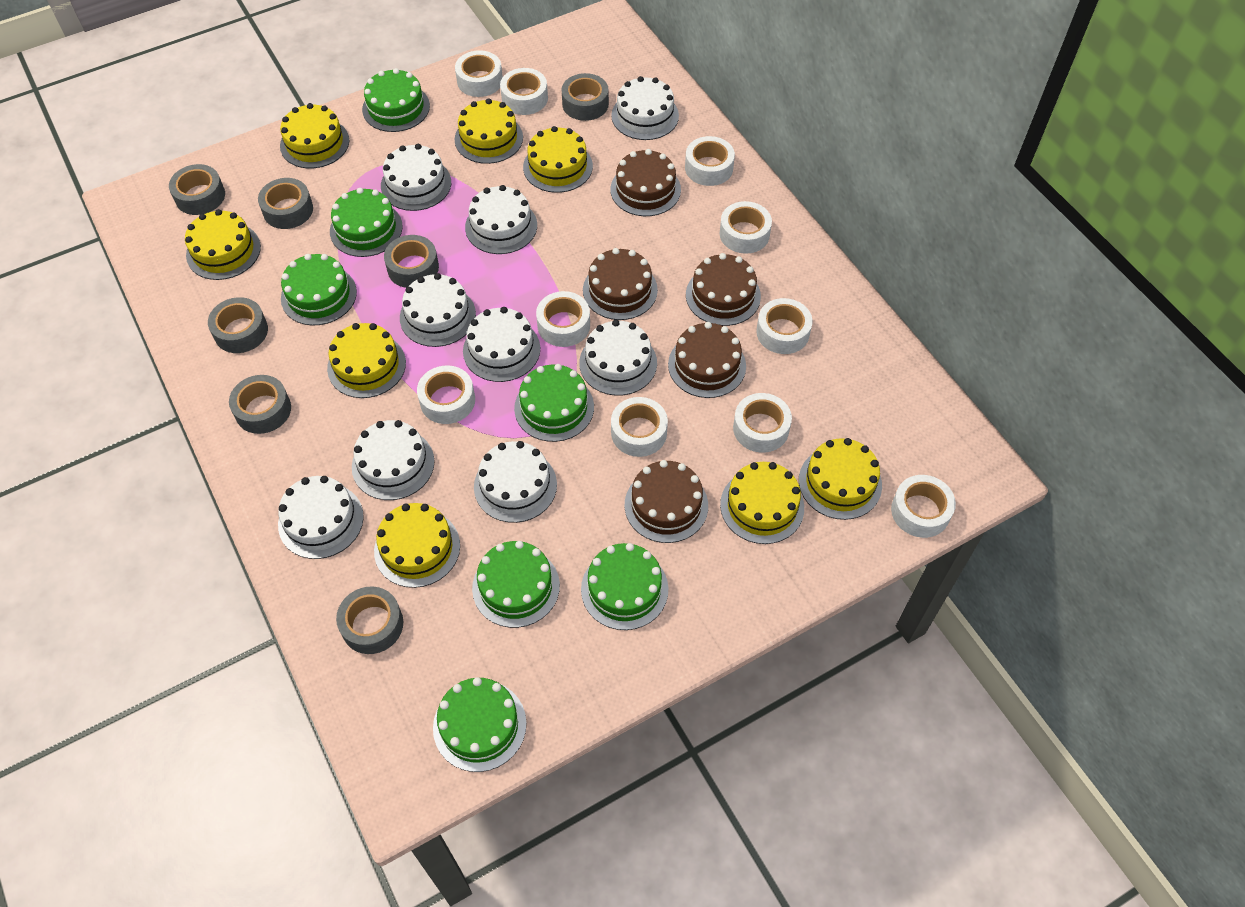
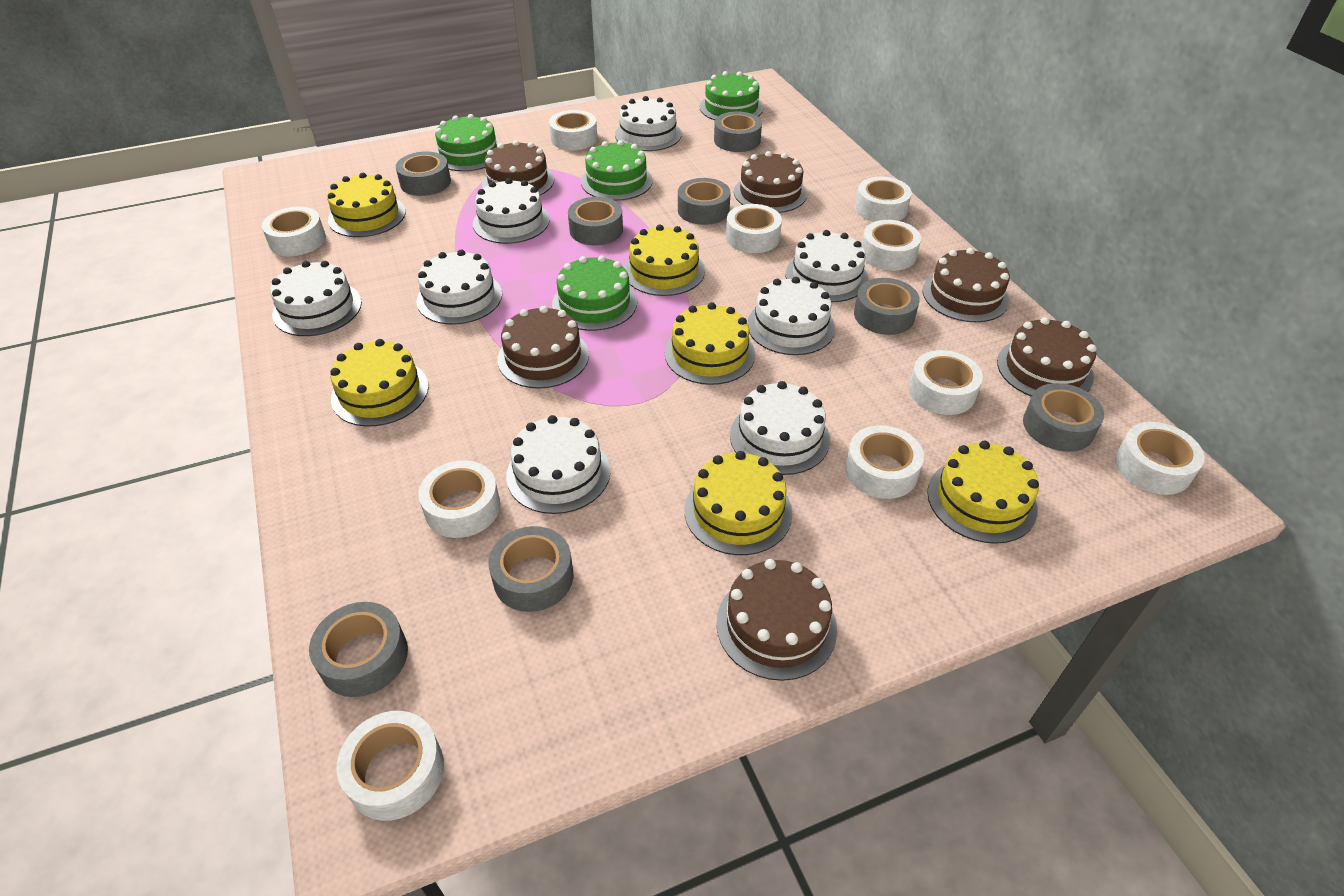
brown cake: 5 -> 6
green cake: 7 -> 4
grey tape: 7 -> 8
white cake: 9 -> 8
yellow cake: 8 -> 6

